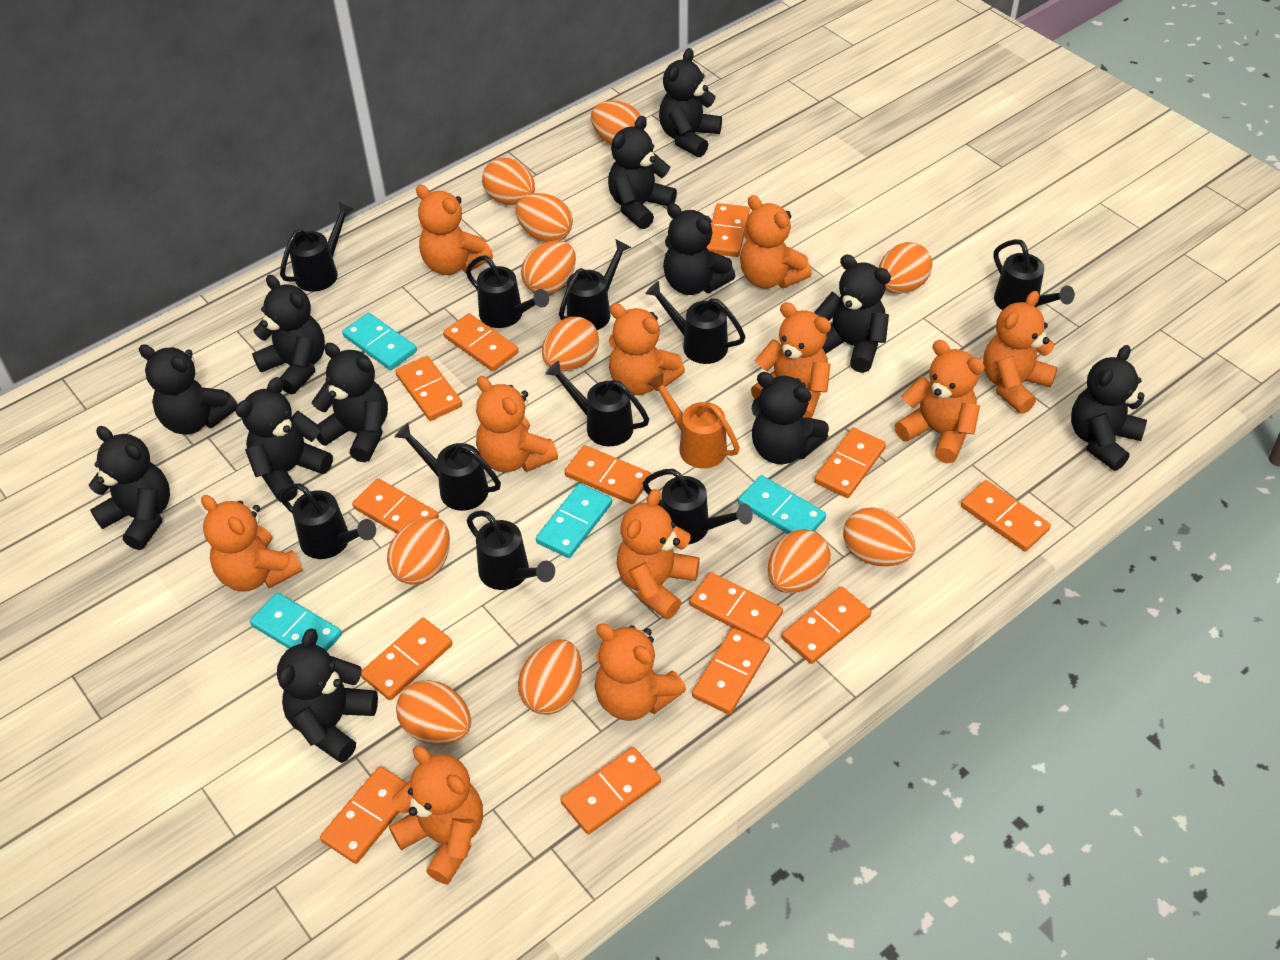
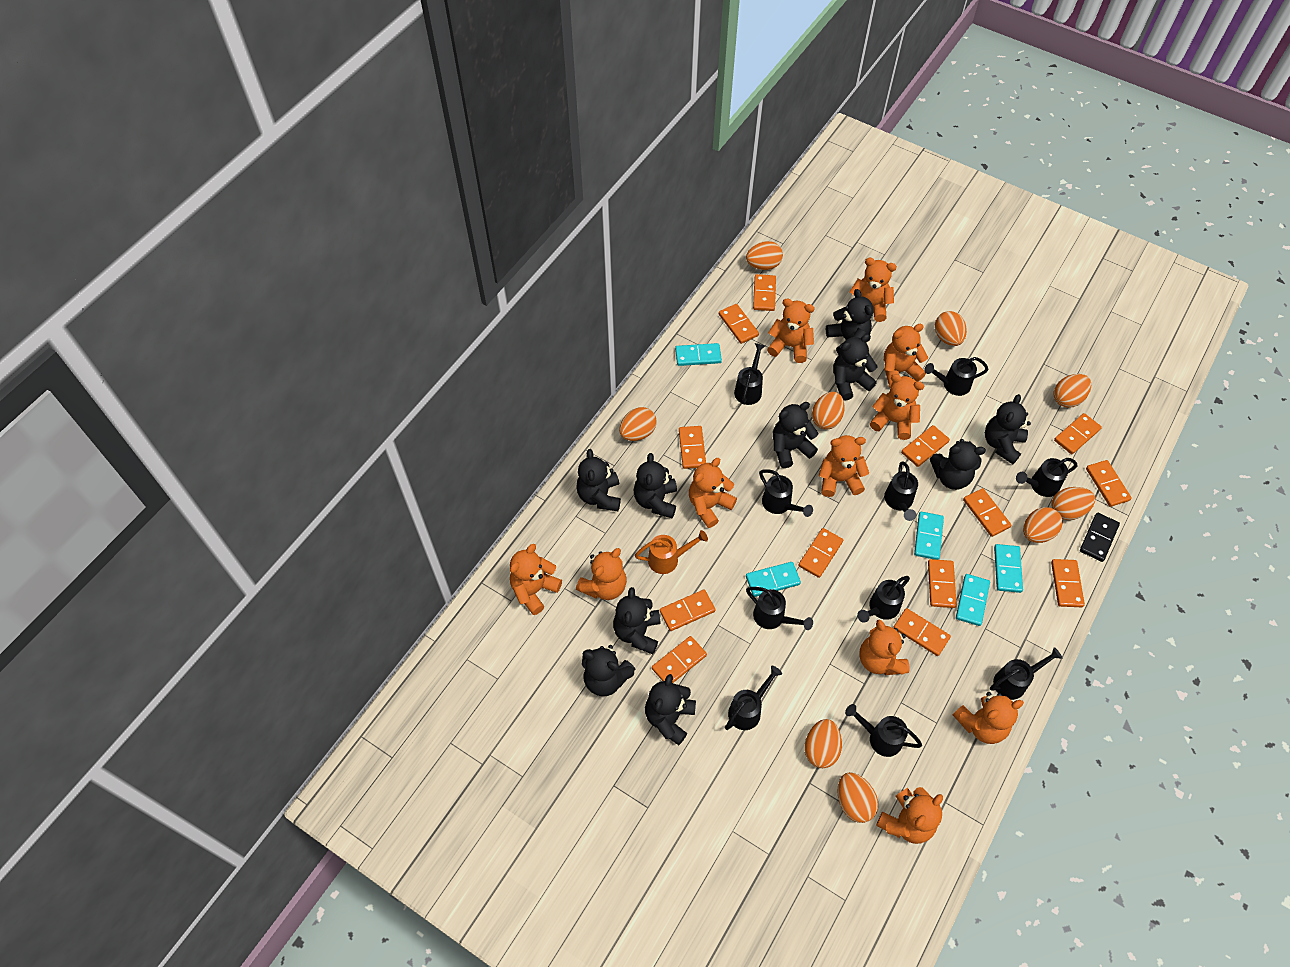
black domino: 0 -> 1
black teddy bear: 12 -> 10
orange egg: 11 -> 9
turquoise domino: 4 -> 5

